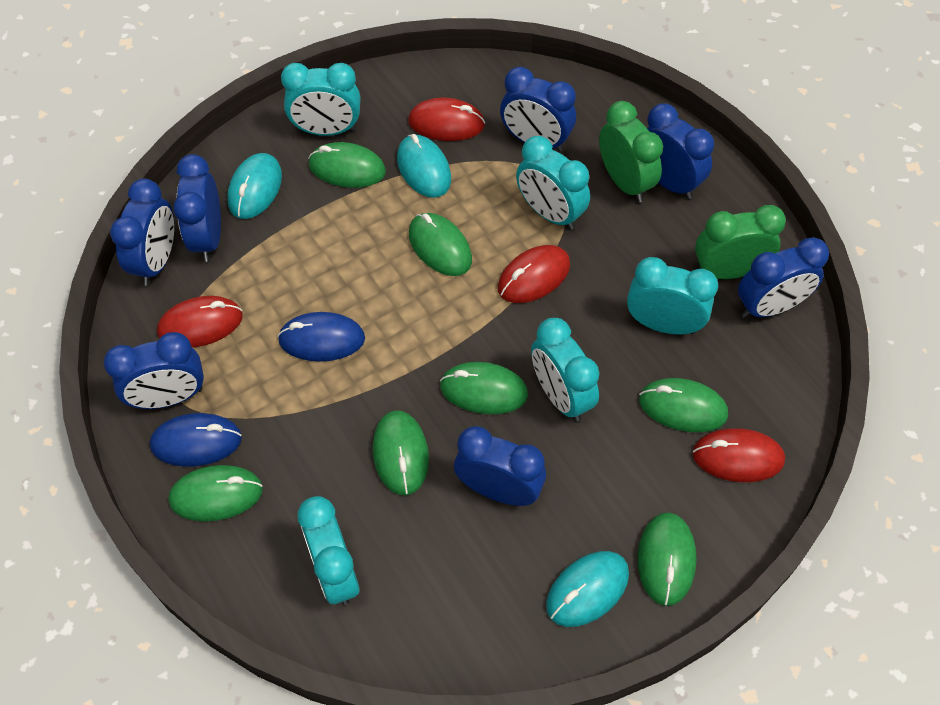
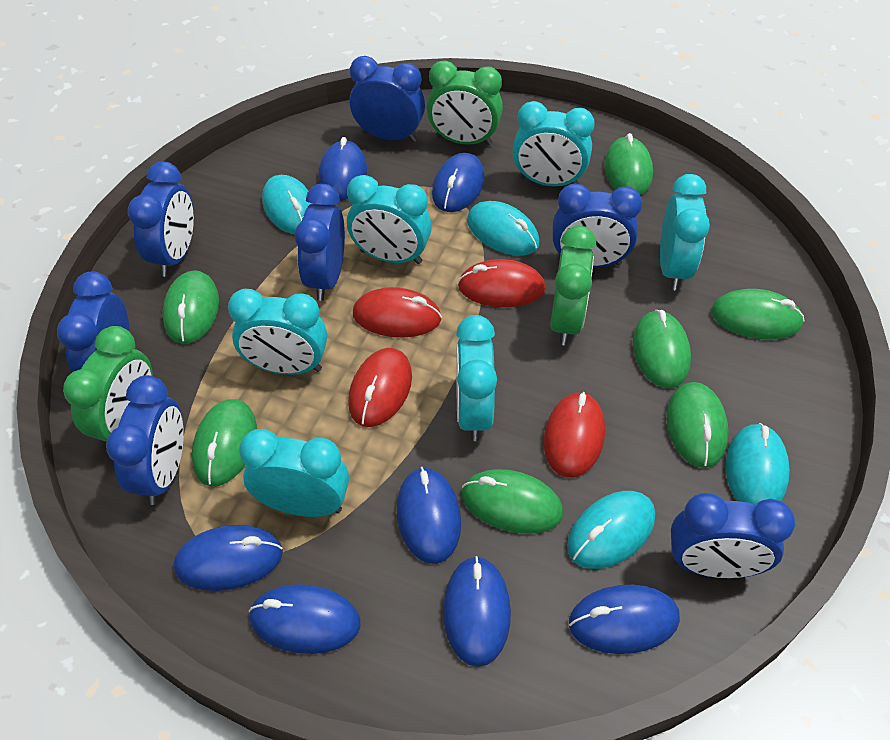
blue mouse: 2 -> 7
green clock: 2 -> 3
turquoise clock: 5 -> 6
turquoise mouse: 3 -> 4

